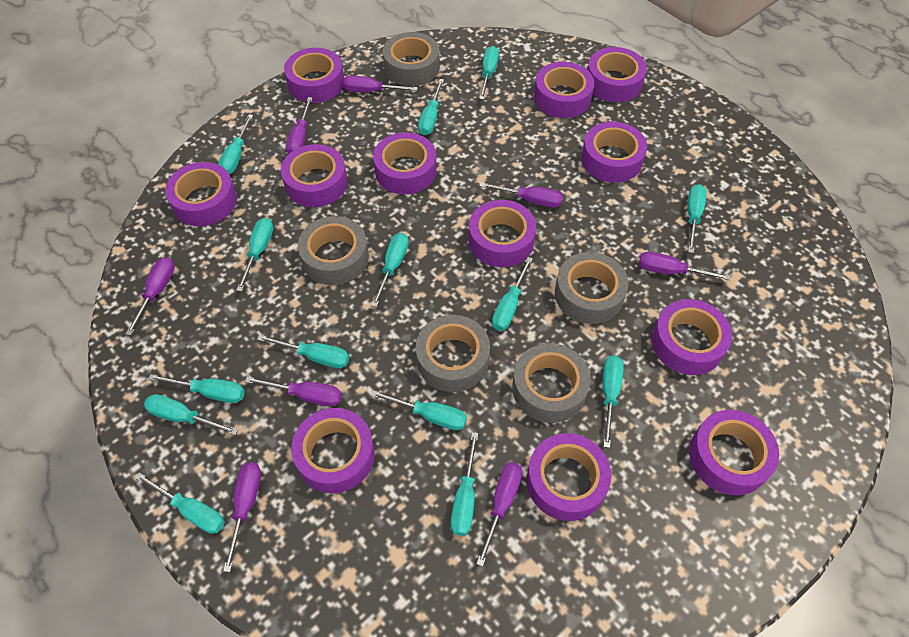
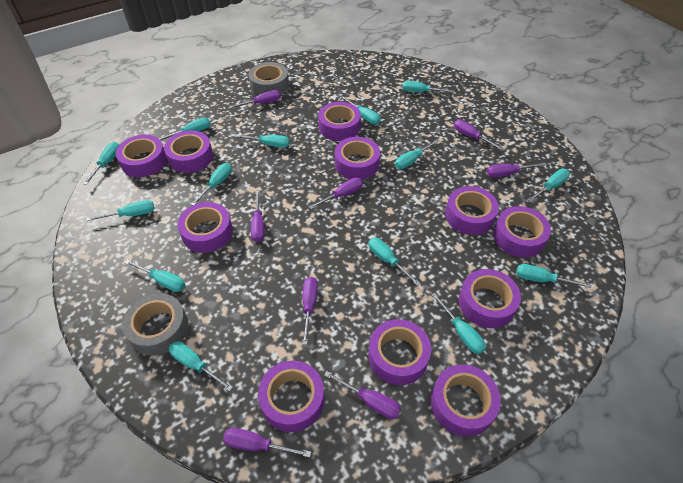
grey tape: 5 -> 2
purple tape: 12 -> 11

